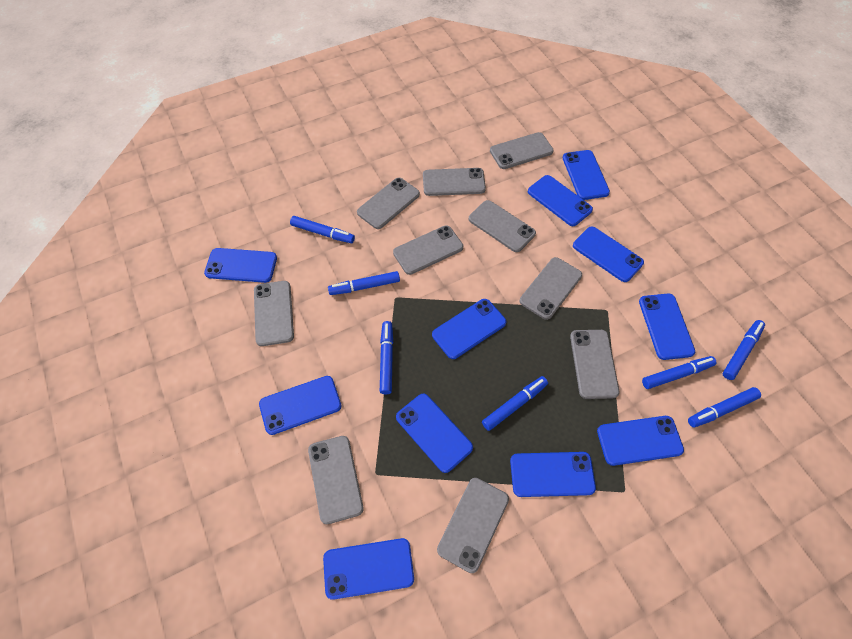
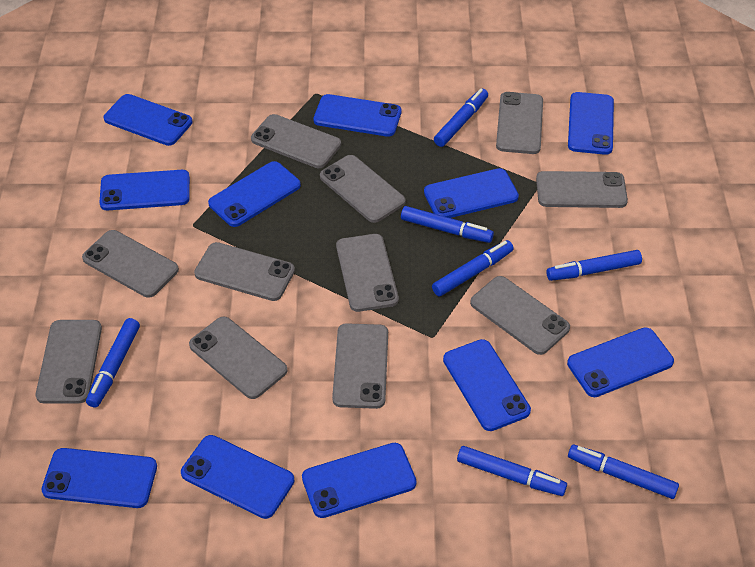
grey phone: 10 -> 11

